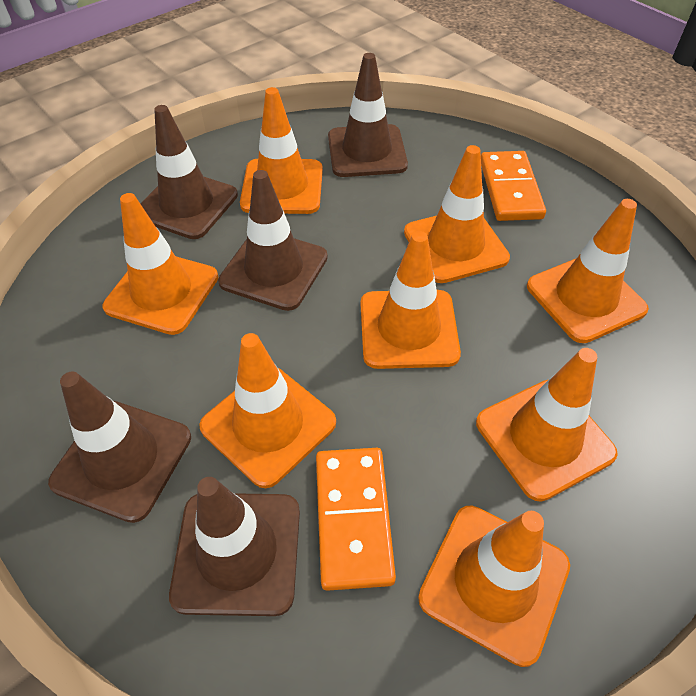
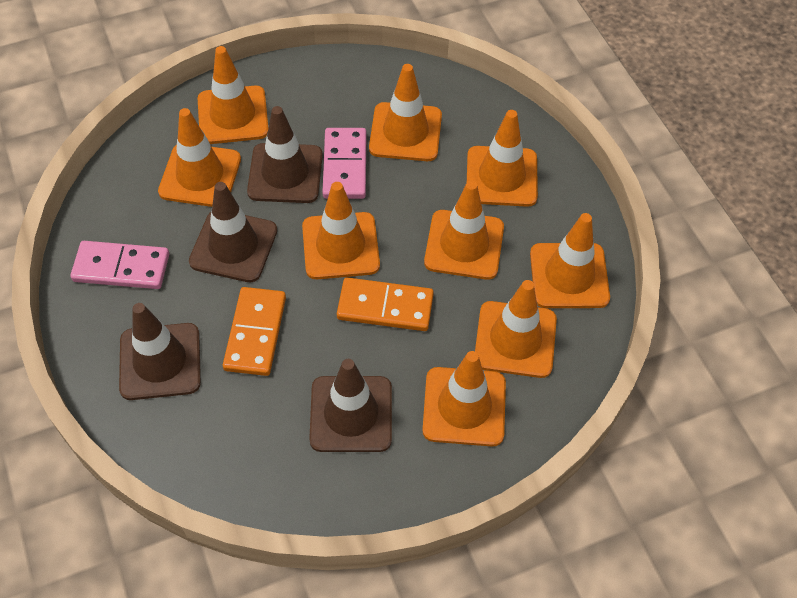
brown traffic cone: 5 -> 4
orange traffic cone: 8 -> 9
pink domino: 0 -> 2

